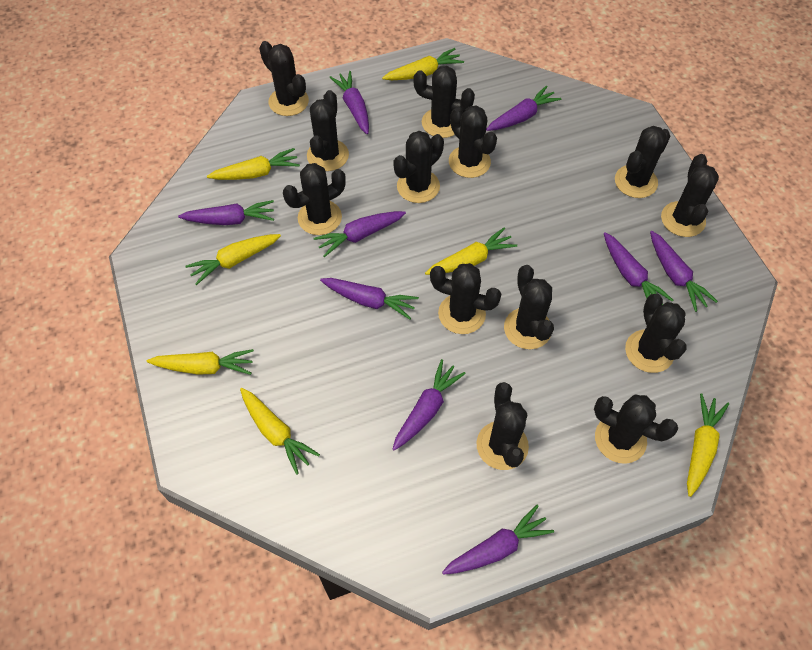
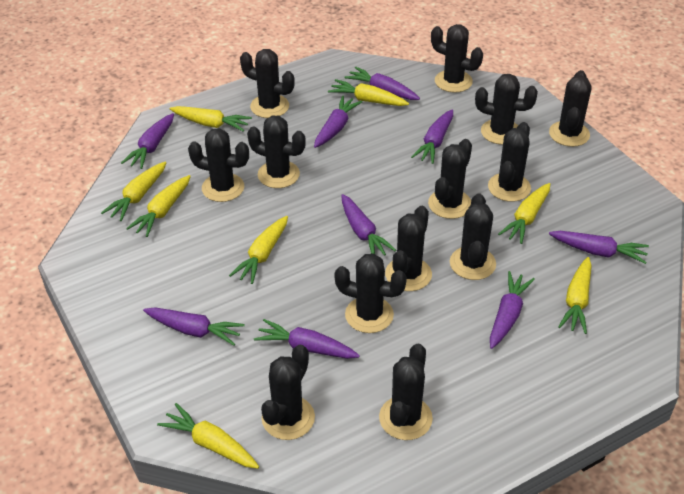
yellow carrot: 7 -> 8

